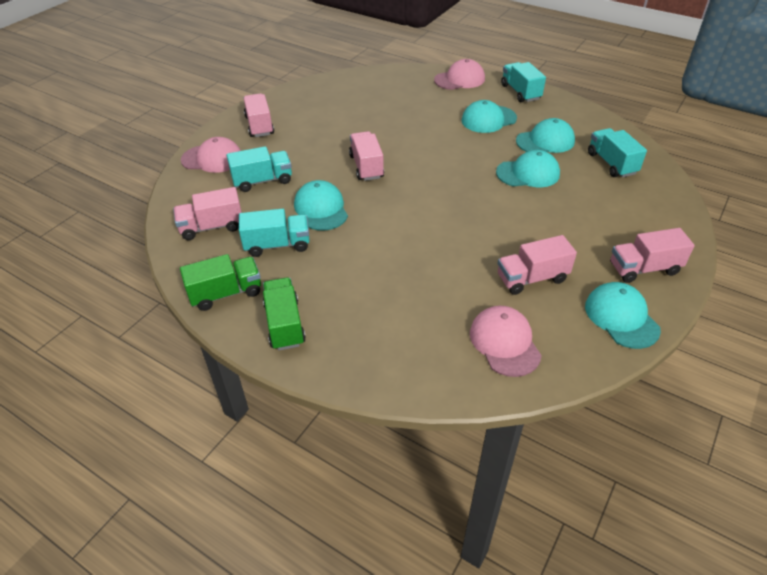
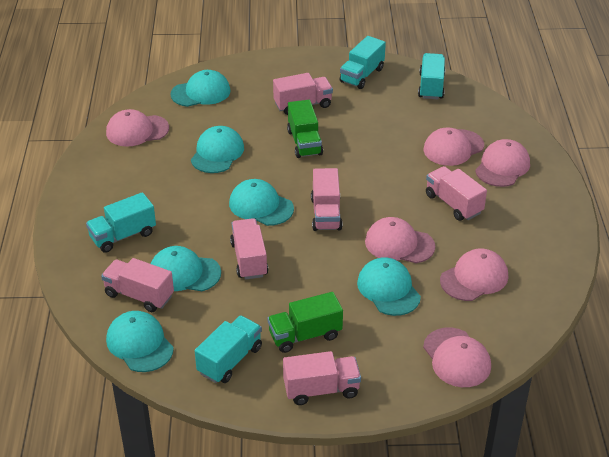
pink cap: 3 -> 6
pink truck: 5 -> 6
turquoise cap: 5 -> 6

